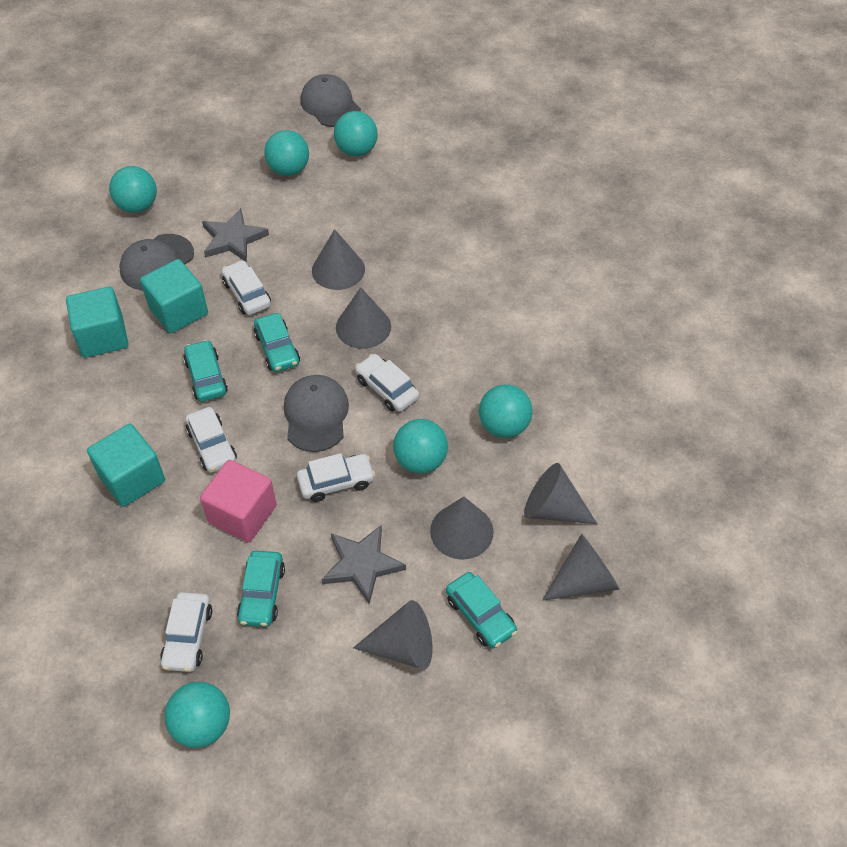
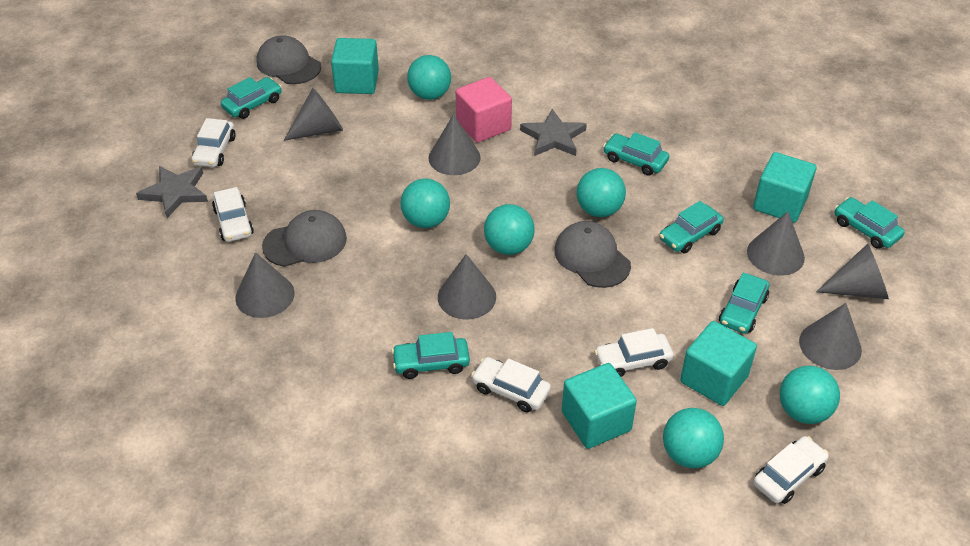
grey cone: 6 -> 7
turquoise car: 4 -> 6
turquoise cube: 3 -> 4

